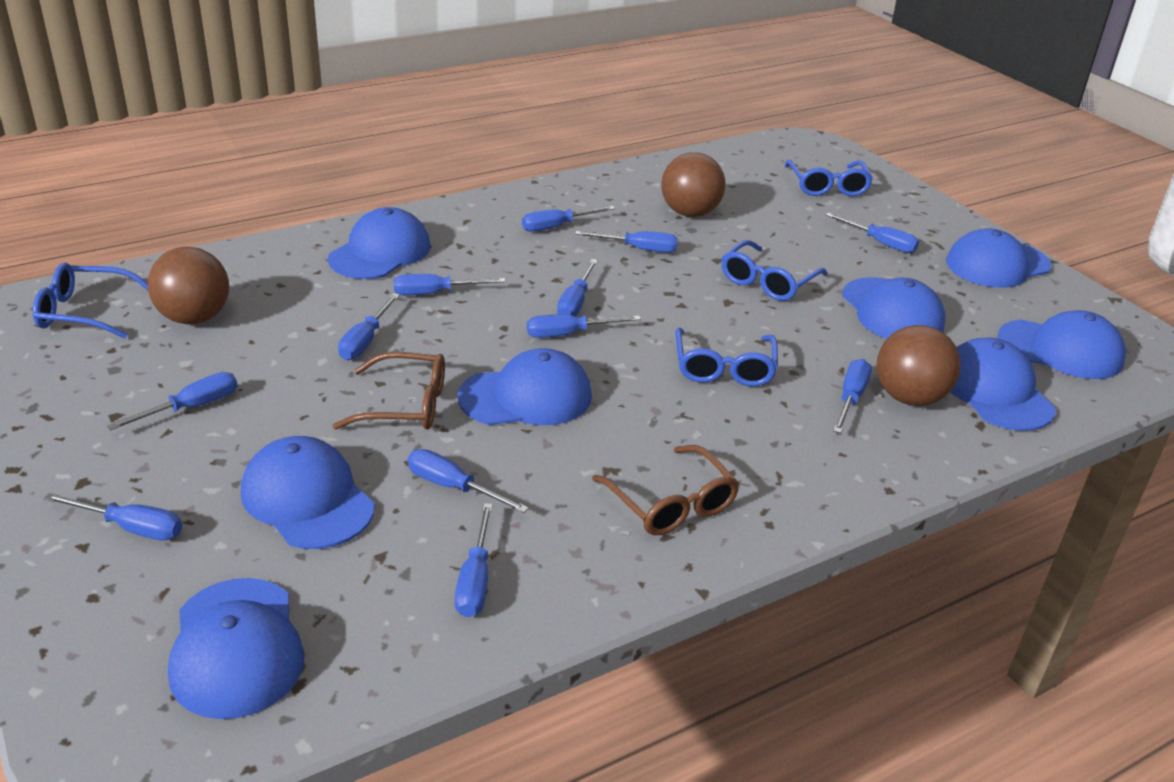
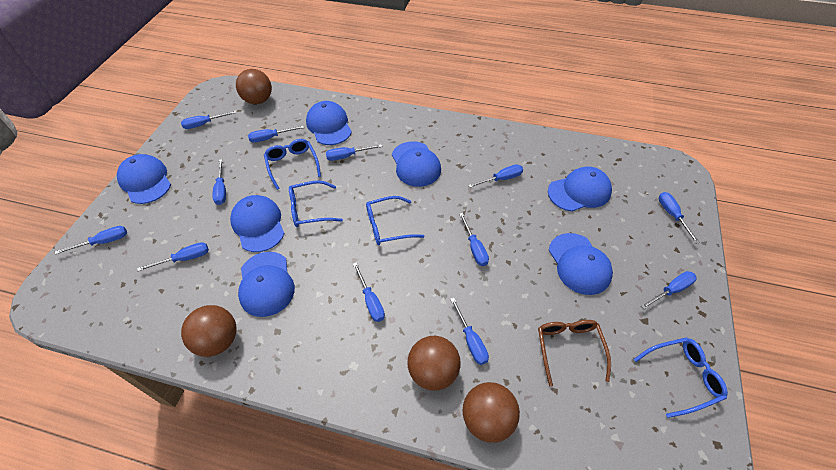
blue cap: 8 -> 7
brown ball: 3 -> 4
brown glasses: 2 -> 1

